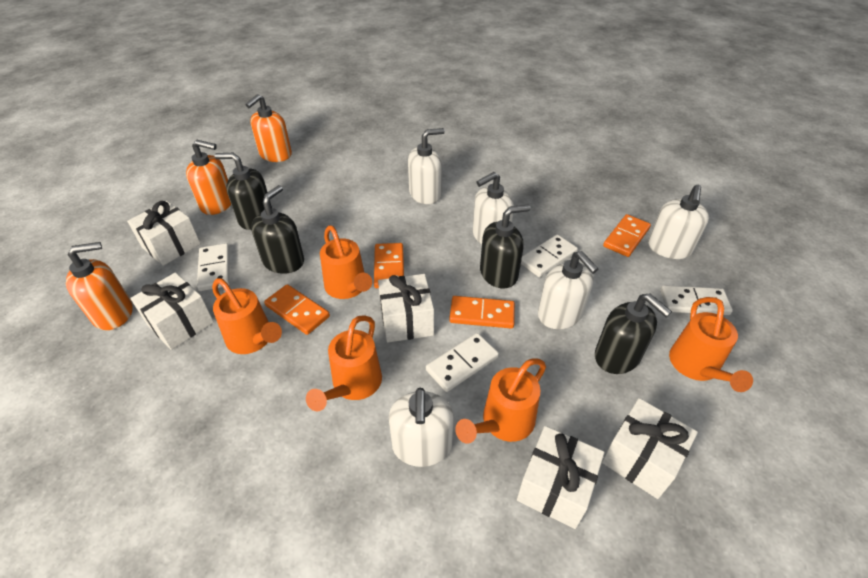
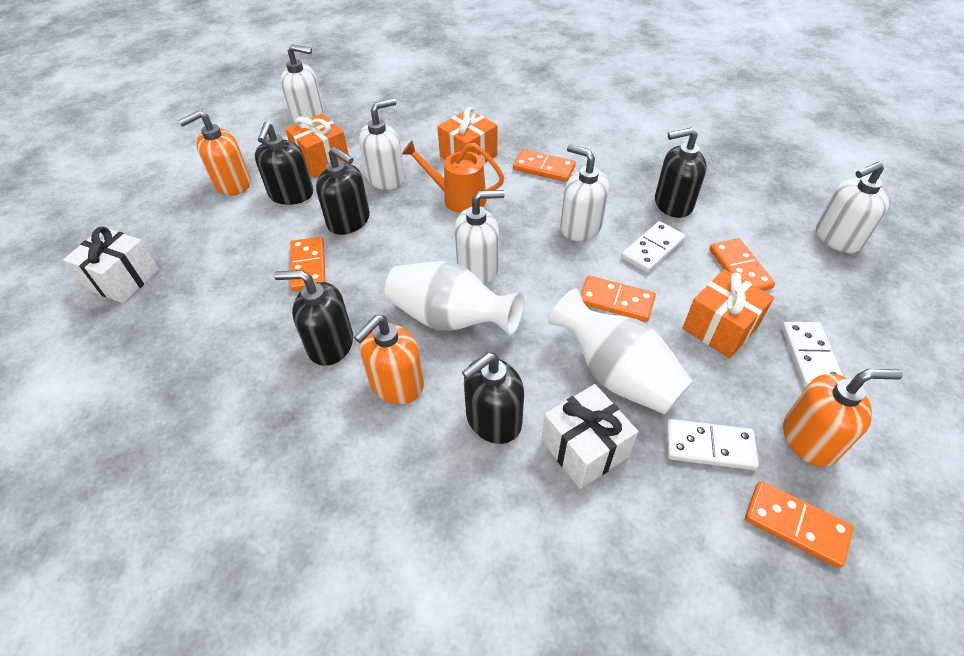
black soap dispenser: 4 -> 5
orange domino: 4 -> 5
orange gift: 0 -> 3
orange watering can: 5 -> 1
white domino: 4 -> 3
white gift: 5 -> 2
white vase: 0 -> 2

